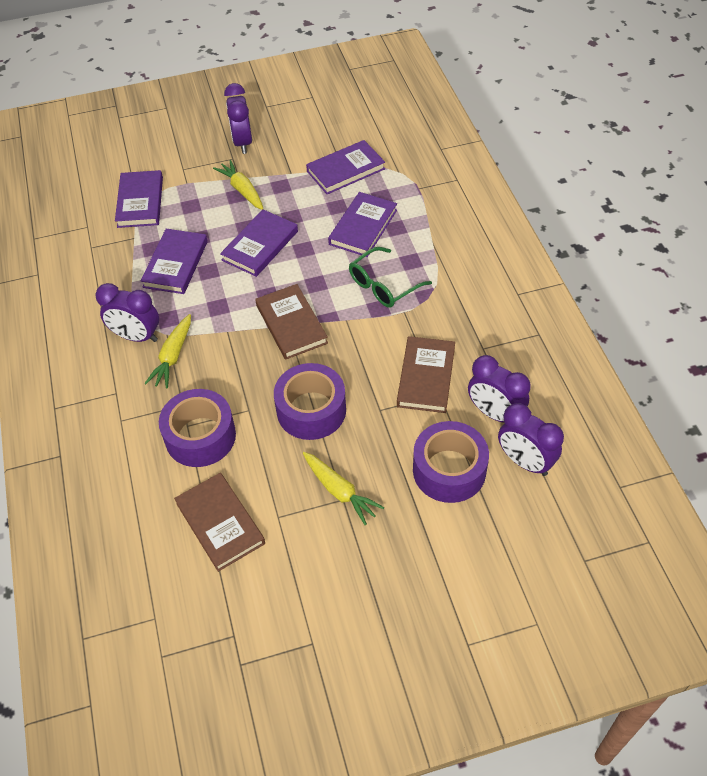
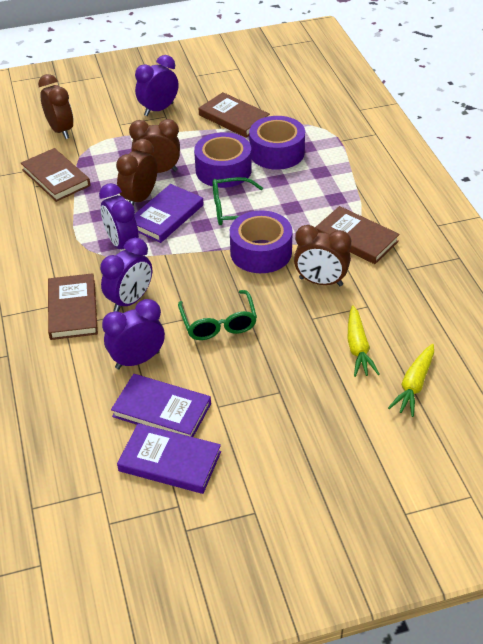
brown book: 3 -> 4
brown clock: 0 -> 4
green glasses: 1 -> 2
purple book: 5 -> 3
yellow carrot: 3 -> 2

